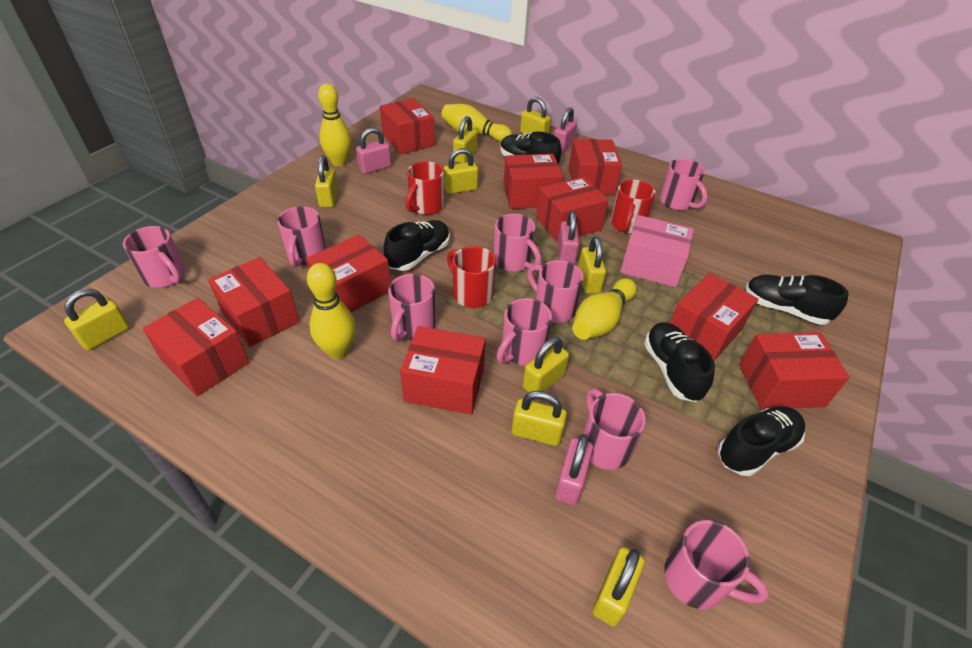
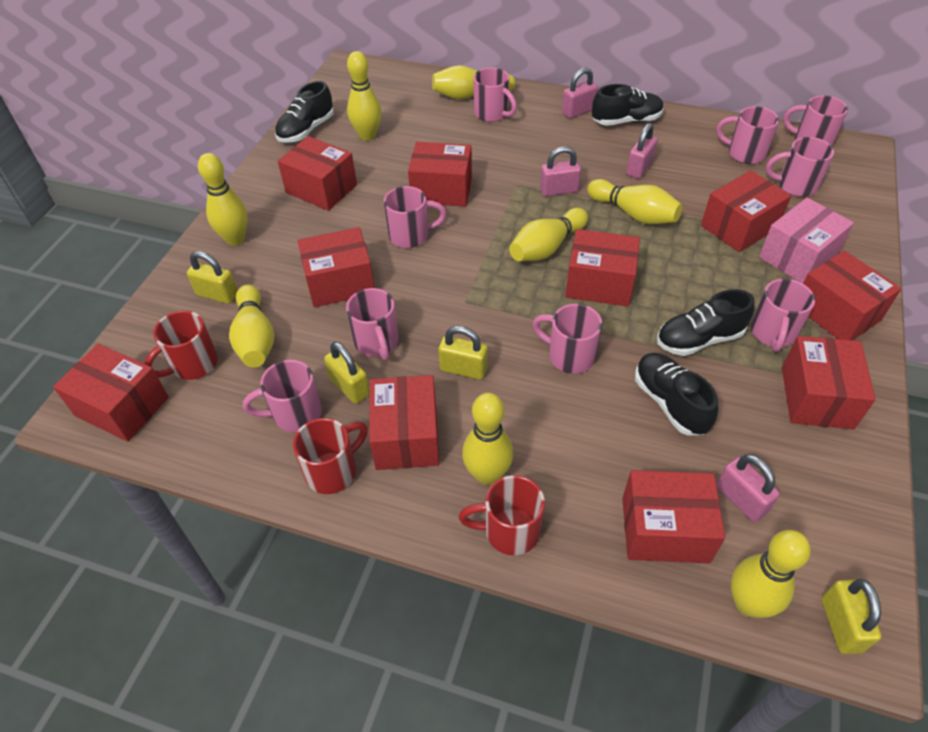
black shoe: 5 -> 4
yellow bowling pin: 4 -> 8
yellow padlock: 9 -> 4

